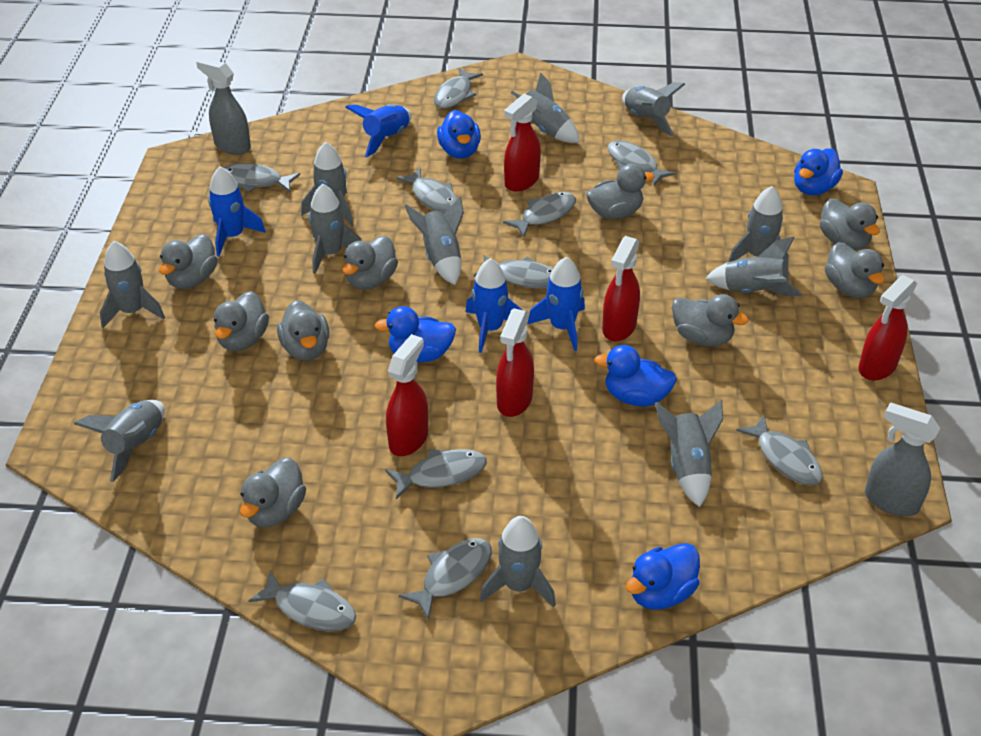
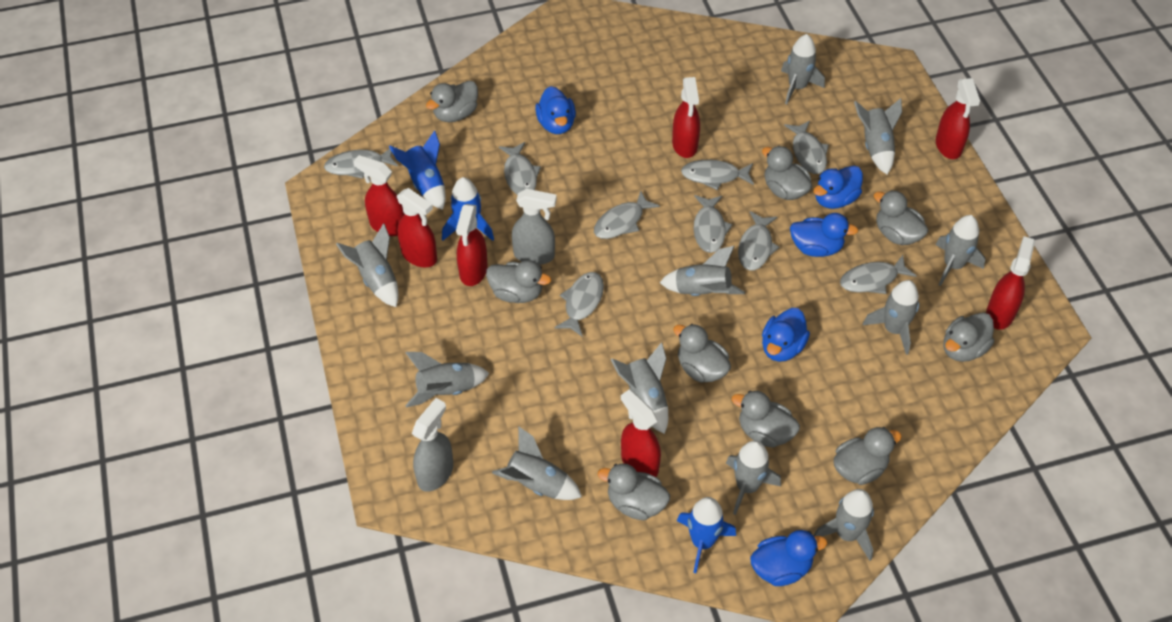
blue rocket: 4 -> 3
grey fish: 10 -> 9
red spray bottle: 5 -> 7

